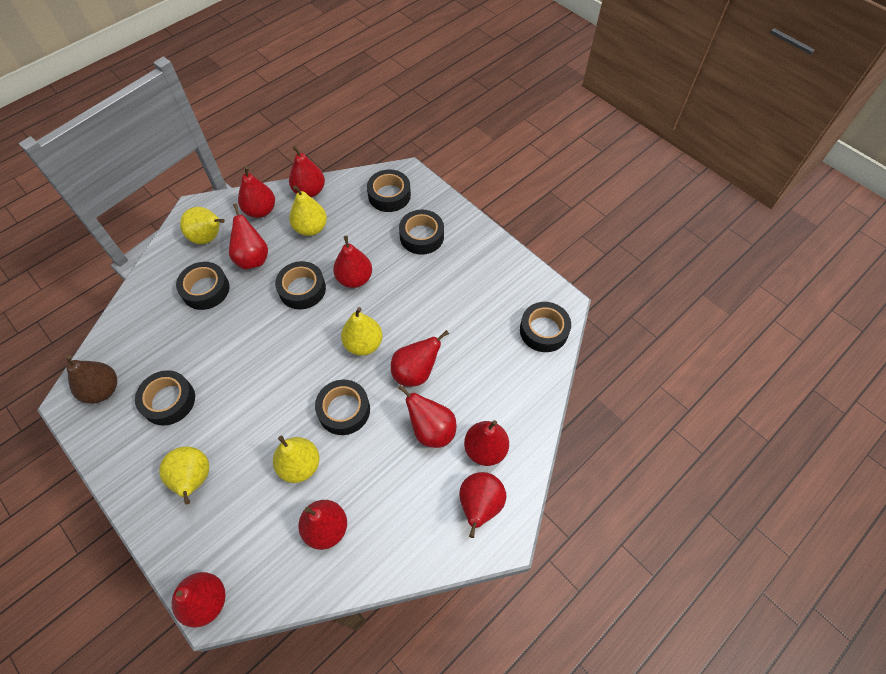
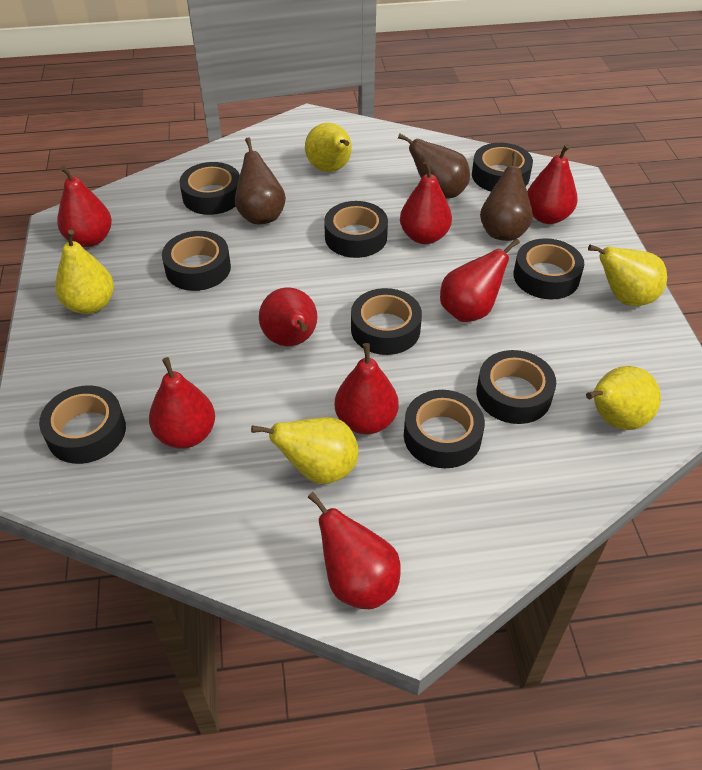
black tape: 7 -> 9
brown pear: 1 -> 3
red pear: 10 -> 8

